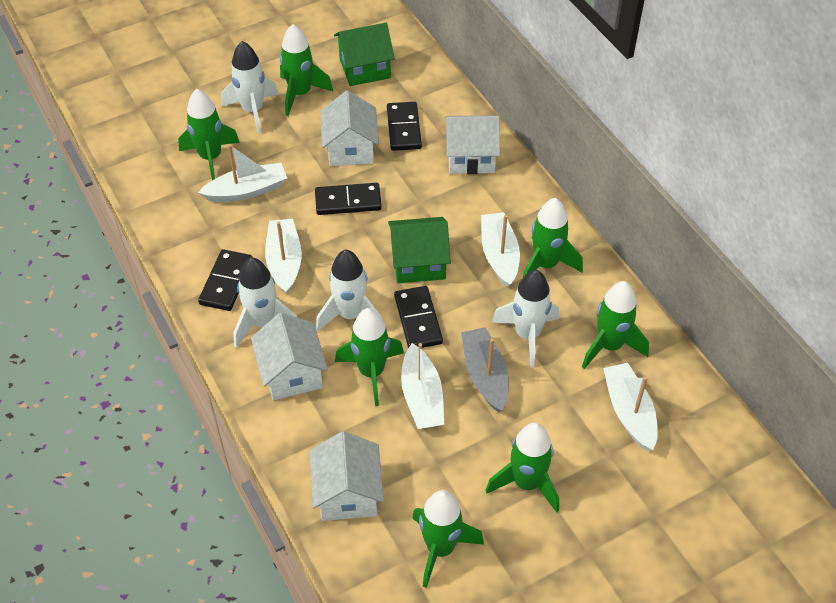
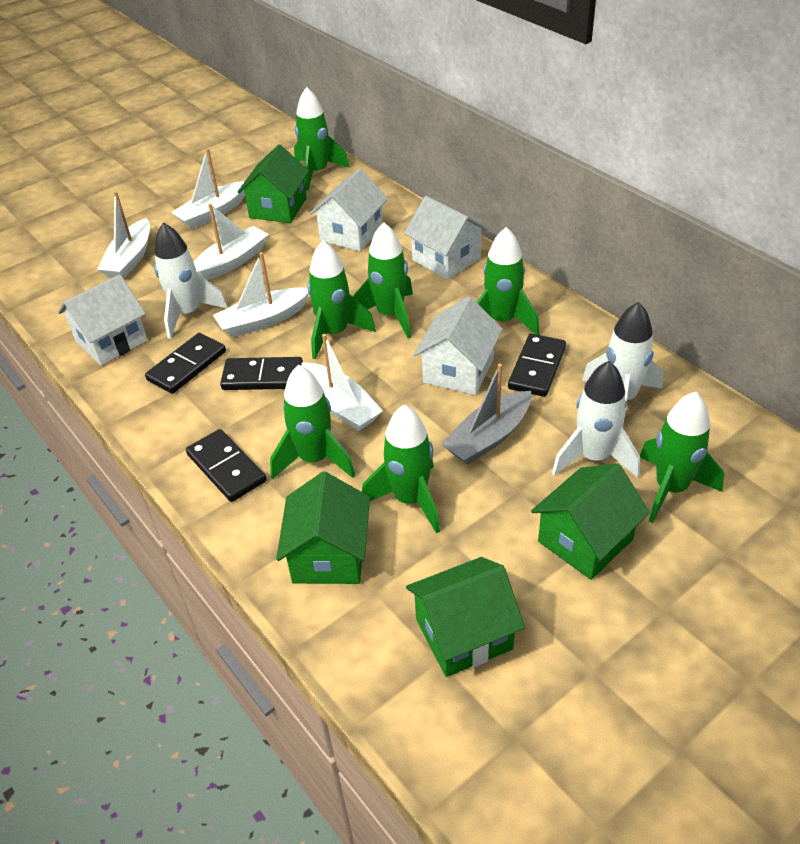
green house: 2 -> 4
white rocket: 4 -> 3

